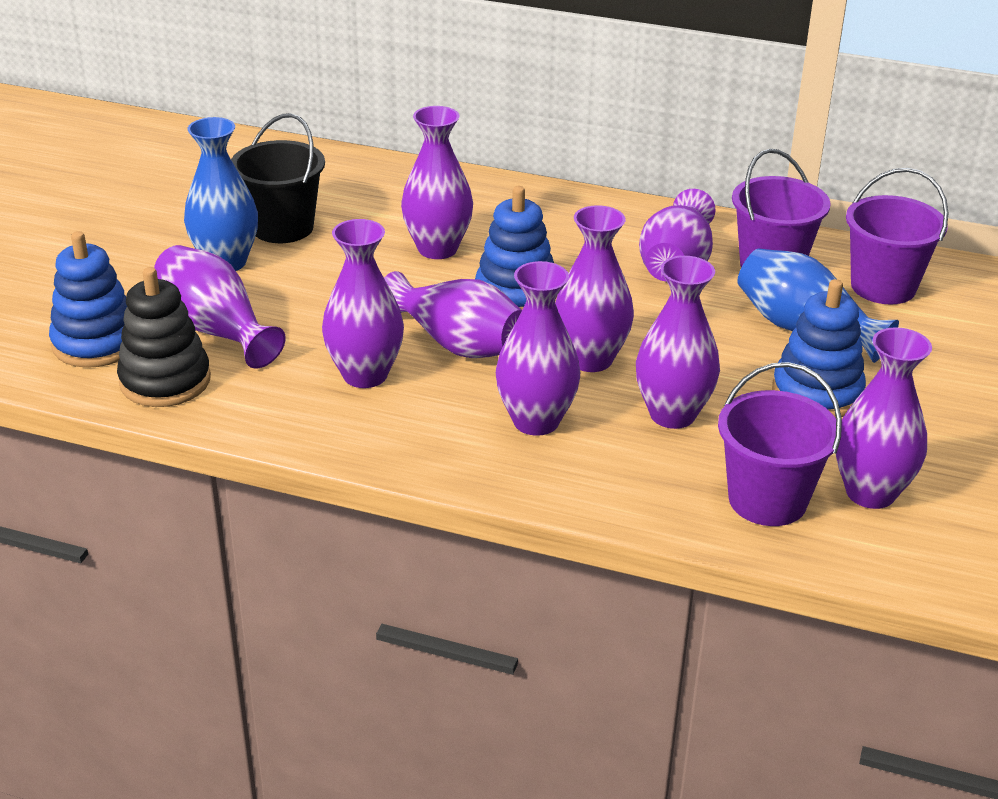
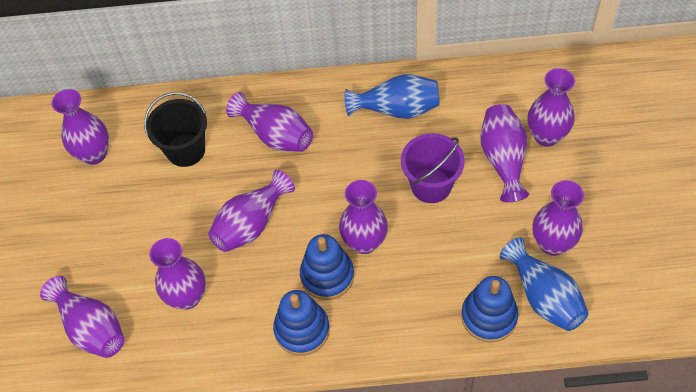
black stacking toy: 1 -> 0
purple bucket: 3 -> 1

